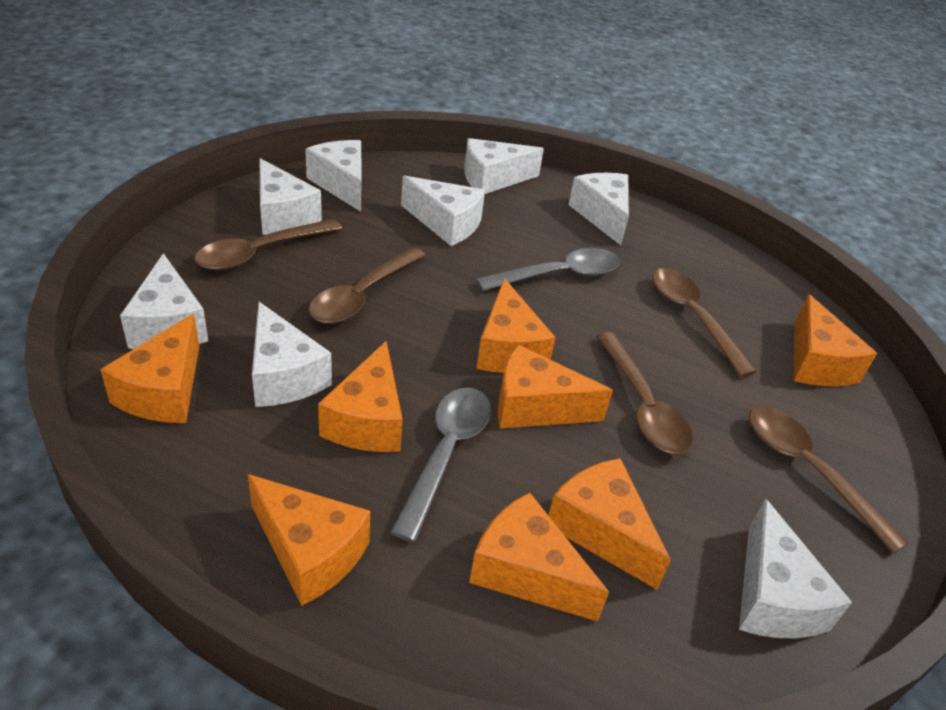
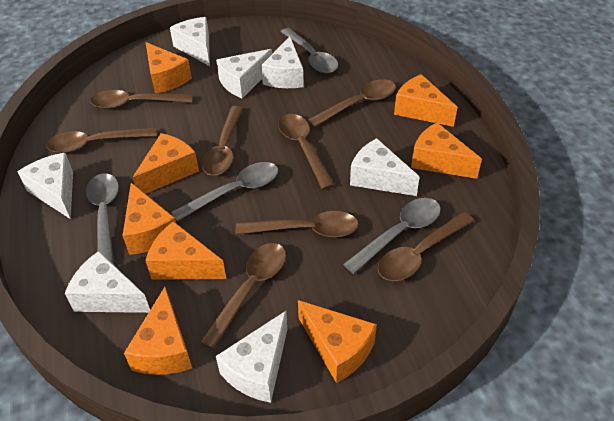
brown spoon: 5 -> 8
grey spoon: 2 -> 4
white cheese: 8 -> 7

